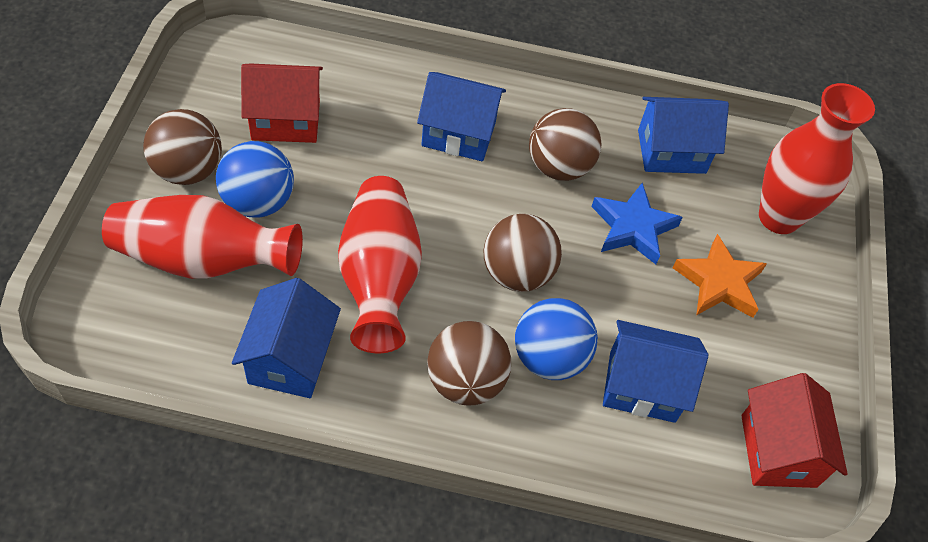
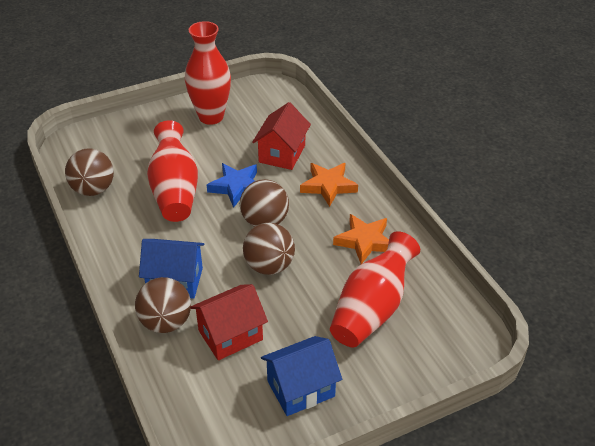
blue ball: 2 -> 0
blue house: 4 -> 2
orange star: 1 -> 2

